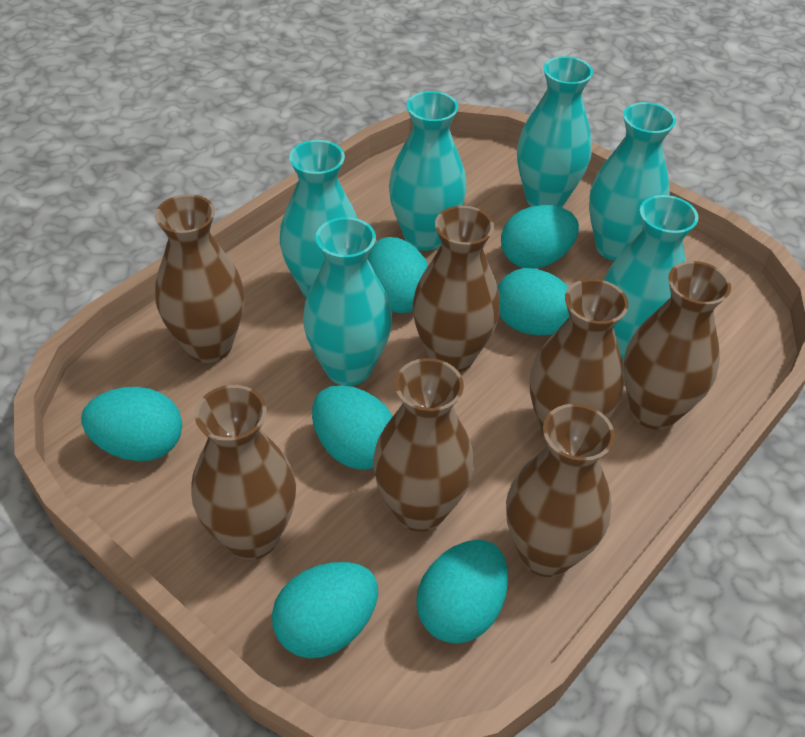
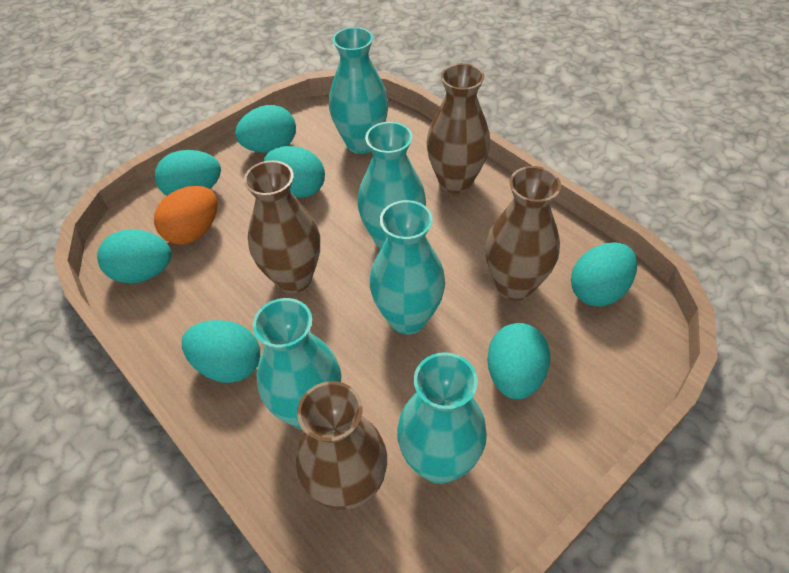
brown vase: 7 -> 4
orange egg: 0 -> 1
turquoise vase: 6 -> 5

